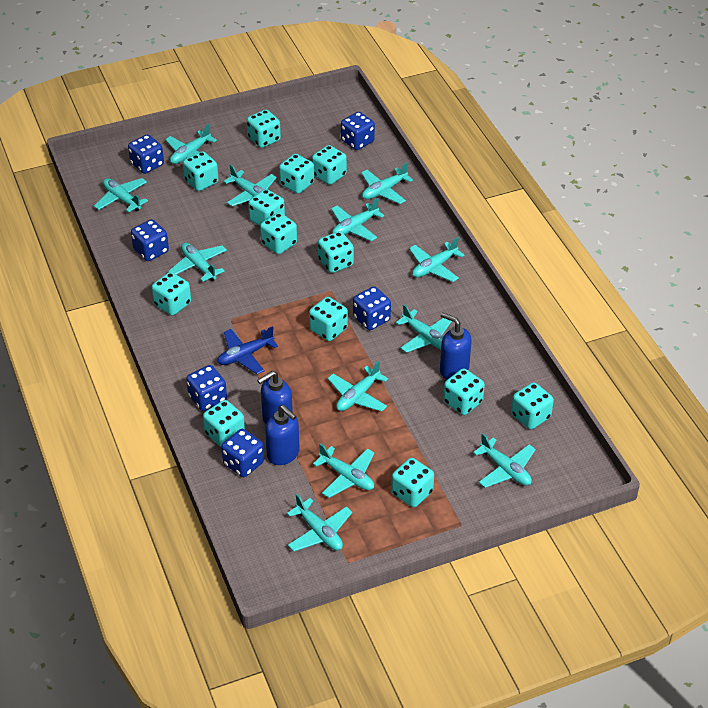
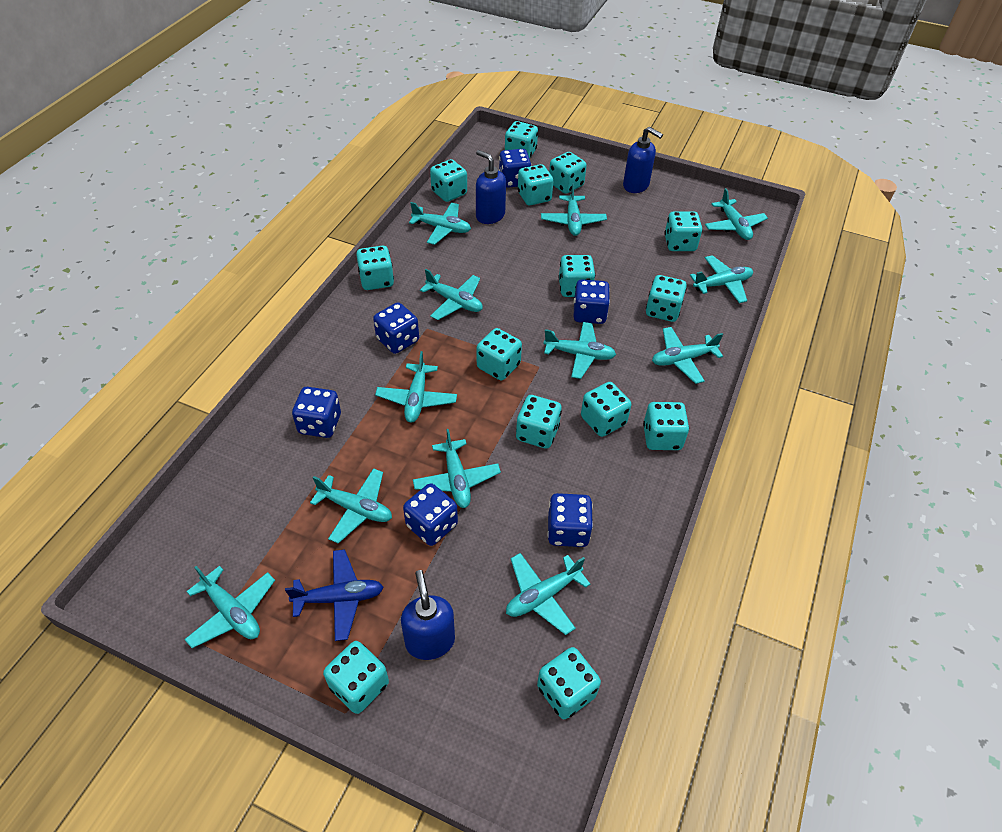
turquoise dice: 13 -> 14

